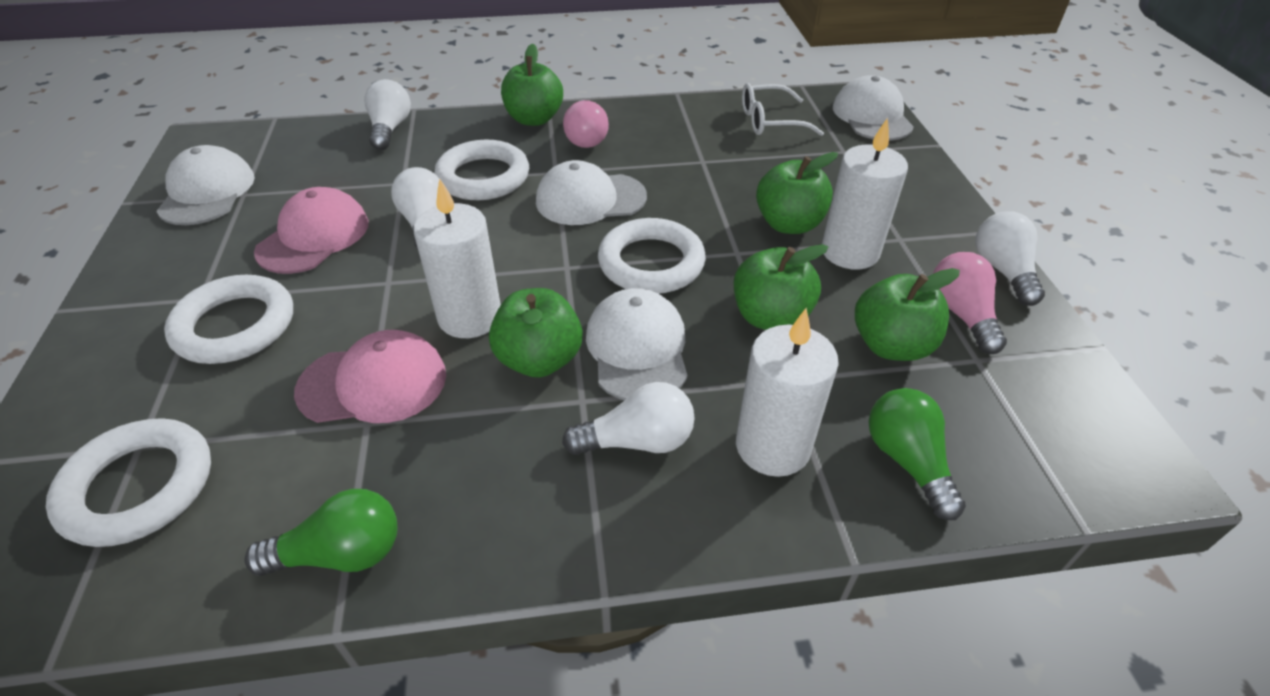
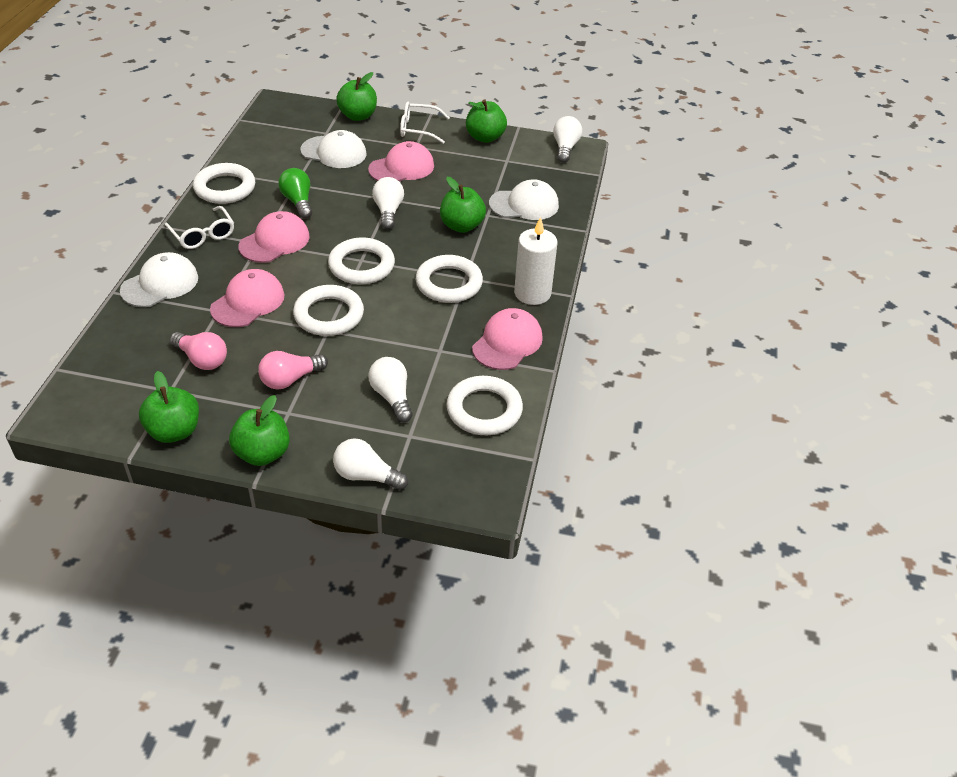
green light bulb: 2 -> 1
pink cap: 2 -> 4
white candle: 3 -> 1
white cap: 4 -> 3
white glasses: 1 -> 2
white ring: 4 -> 5

